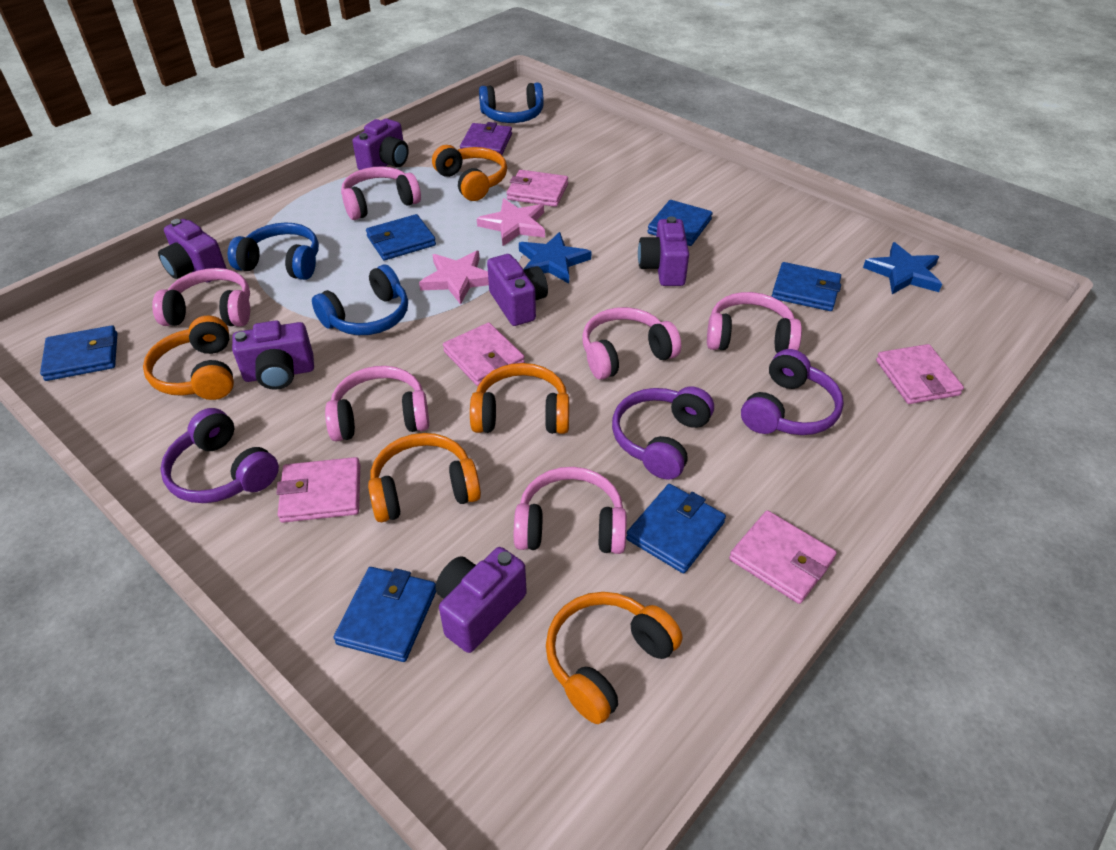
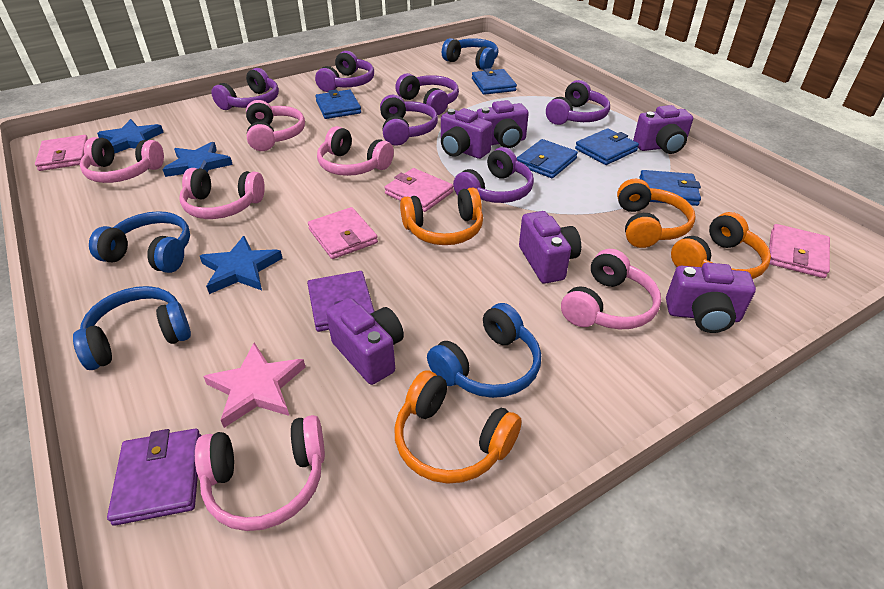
blue headphones: 3 -> 4
blue star: 2 -> 3
blue wallet: 6 -> 5
orange headphones: 5 -> 4
pink star: 2 -> 1
pink wallet: 5 -> 4
purple headphones: 3 -> 6
purple wallet: 1 -> 2

